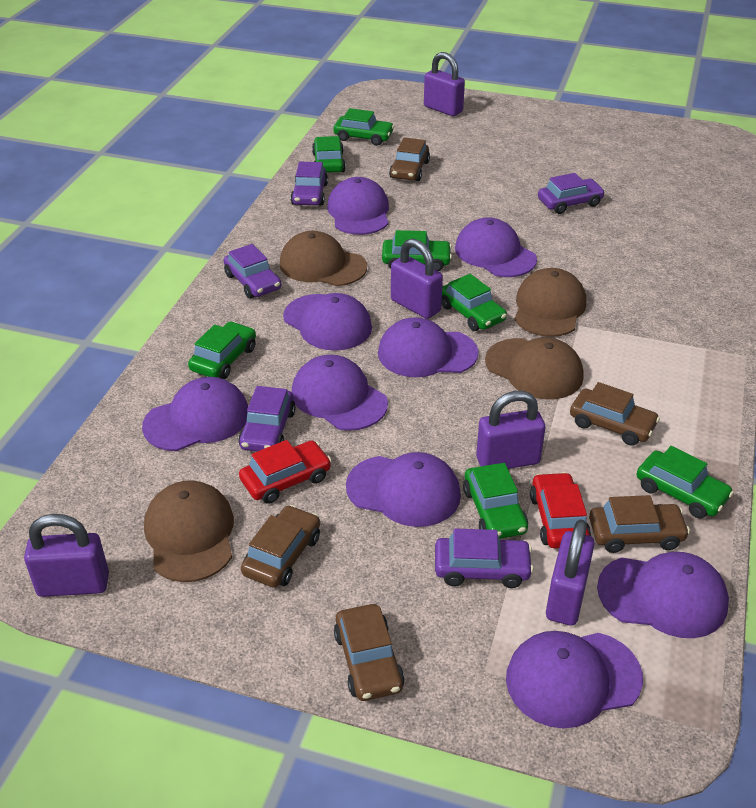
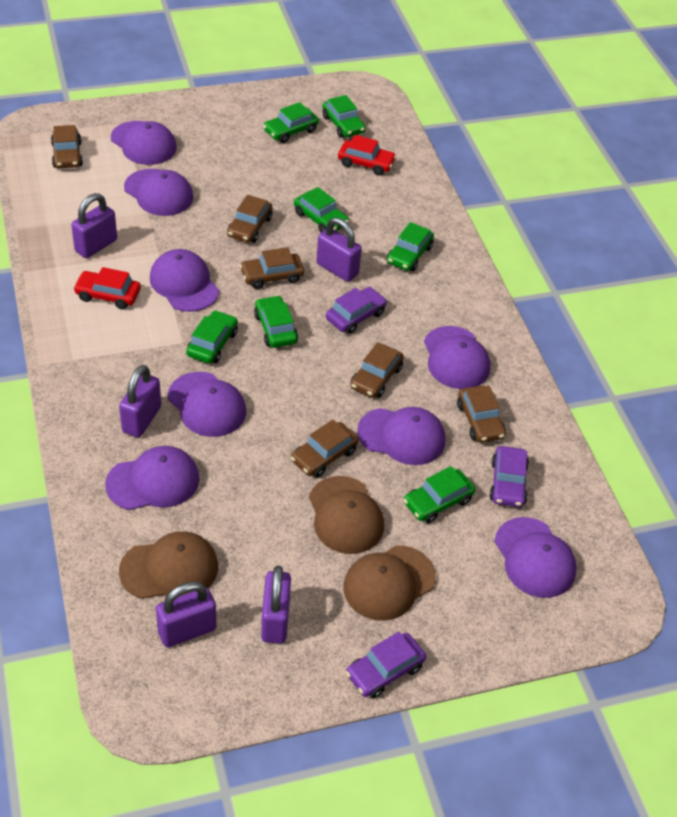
brown cap: 4 -> 3
brown car: 5 -> 6
purple cap: 9 -> 8
purple car: 5 -> 3

